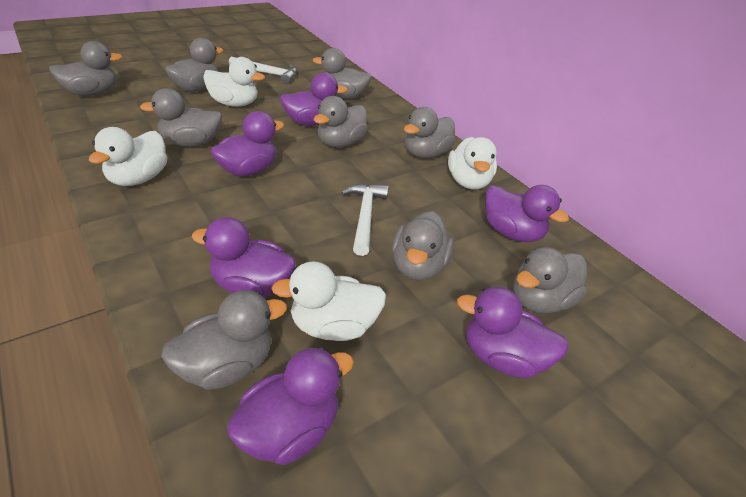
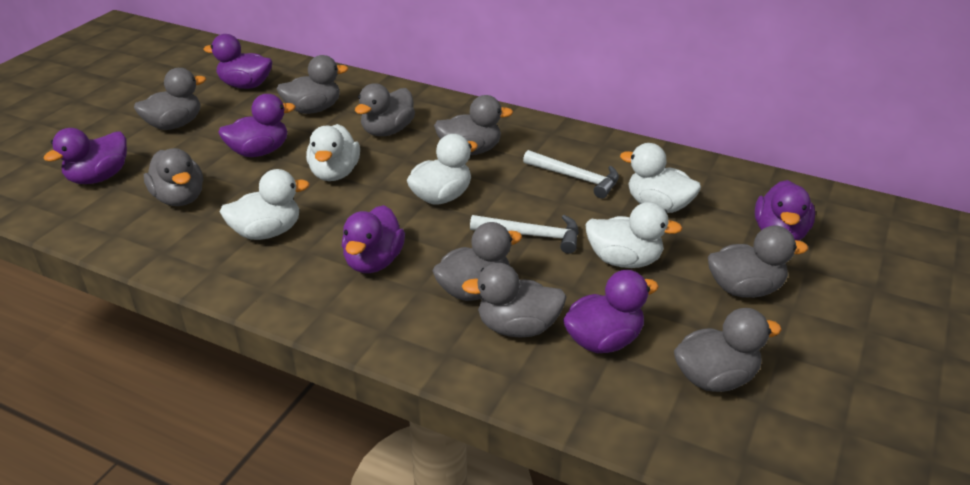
white duck: 4 -> 5

